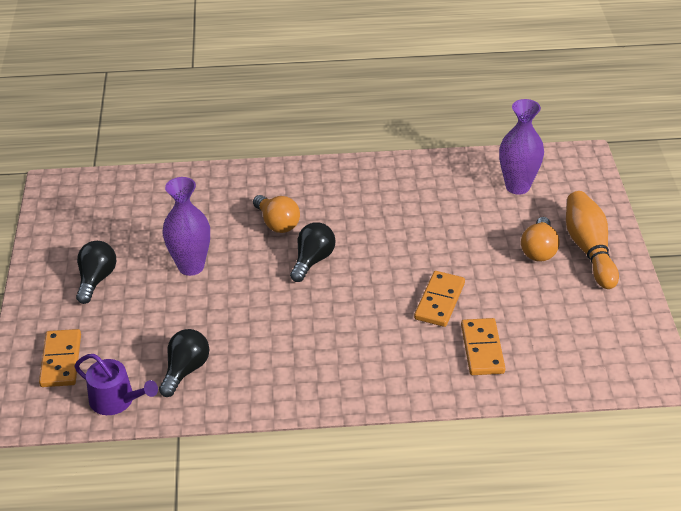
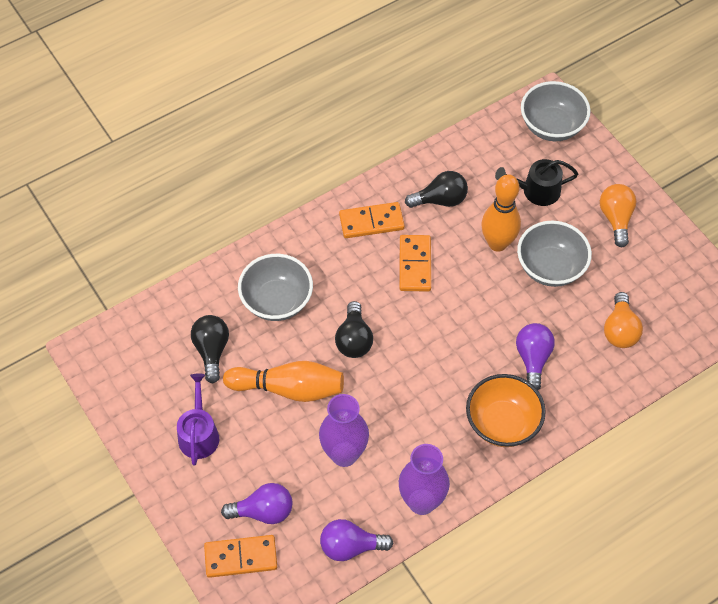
black watering can: 0 -> 1
grey bowl: 0 -> 3
orange bowl: 0 -> 1
orange bowling pin: 1 -> 2
purple light bulb: 0 -> 3

